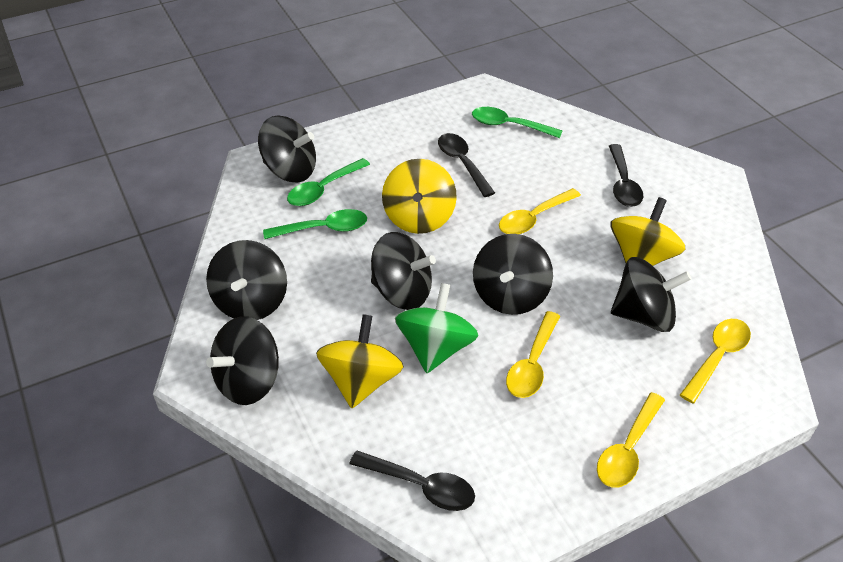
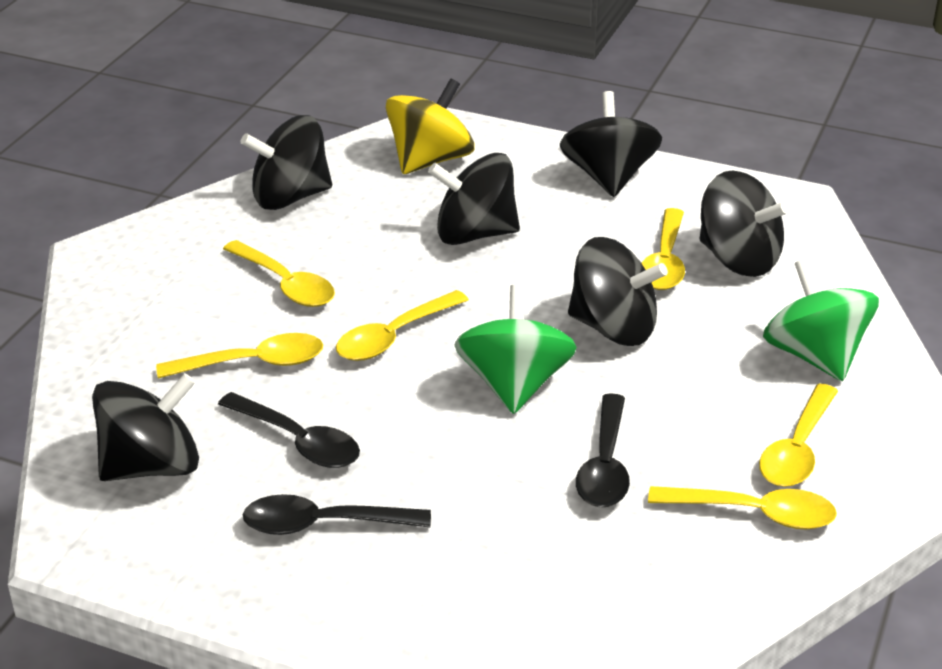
green spinning top: 1 -> 2
green spoon: 3 -> 0
yellow spinning top: 3 -> 1
yellow spoon: 4 -> 6

